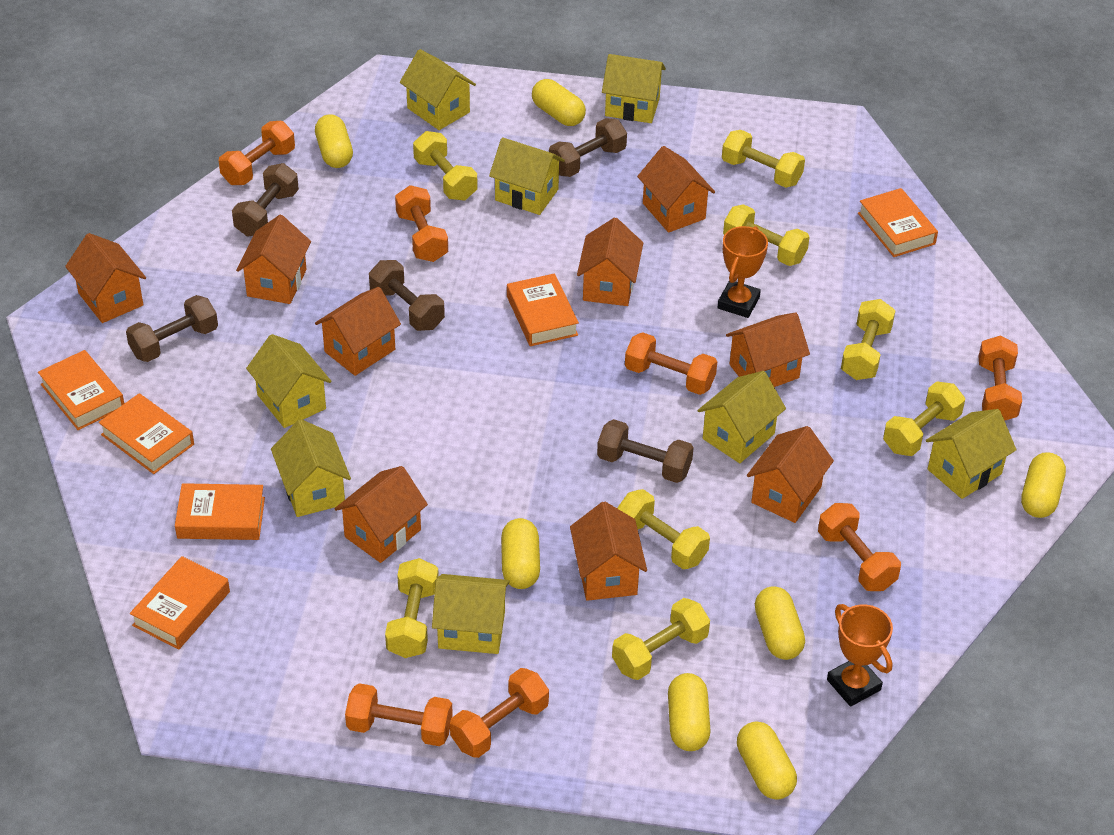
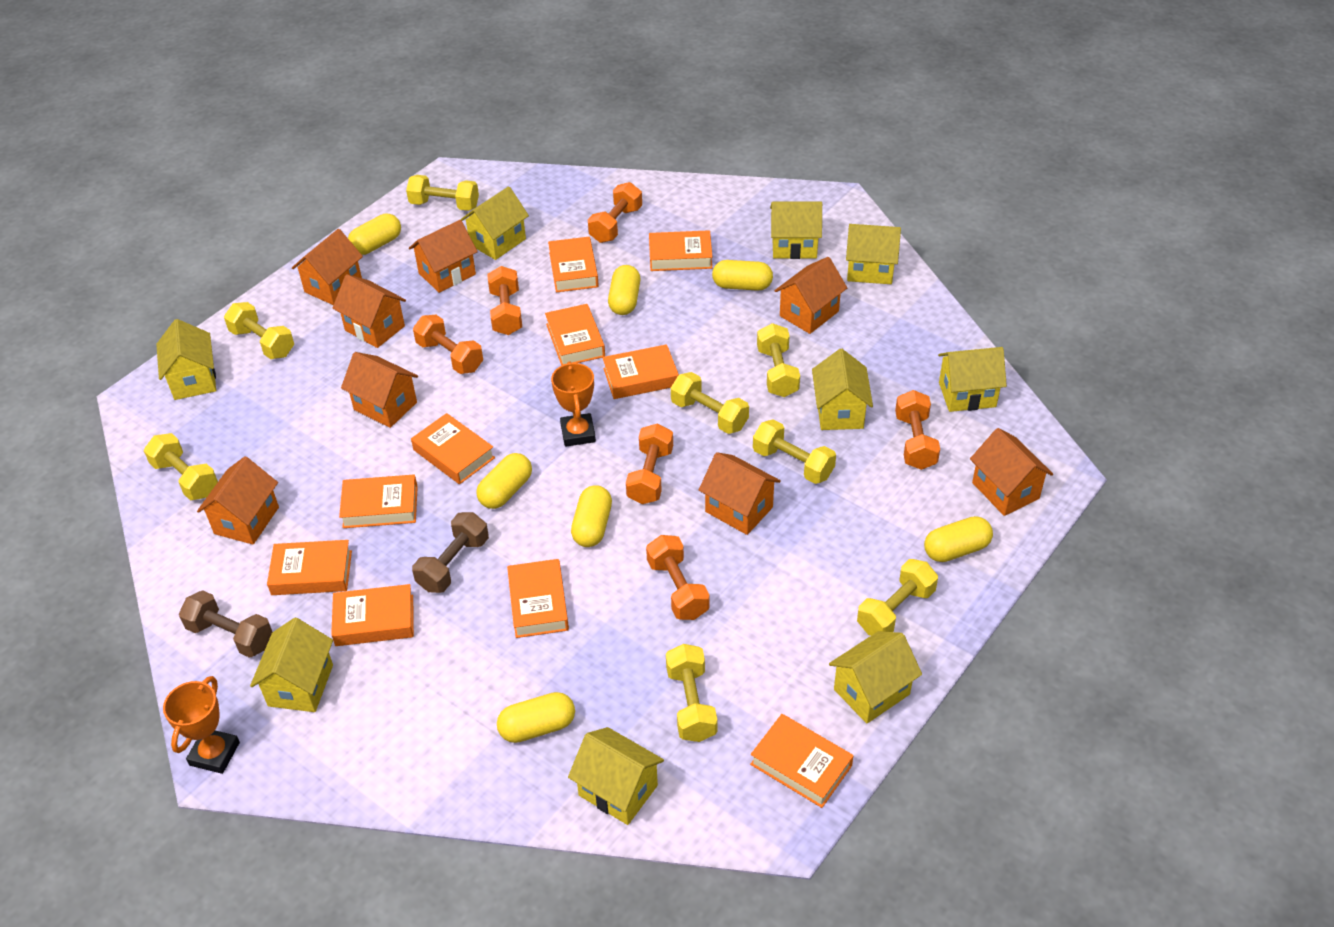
brown dumbbell: 5 -> 2
orange book: 6 -> 10
orange dumbbell: 7 -> 6
orange house: 9 -> 8
yellow house: 8 -> 9

